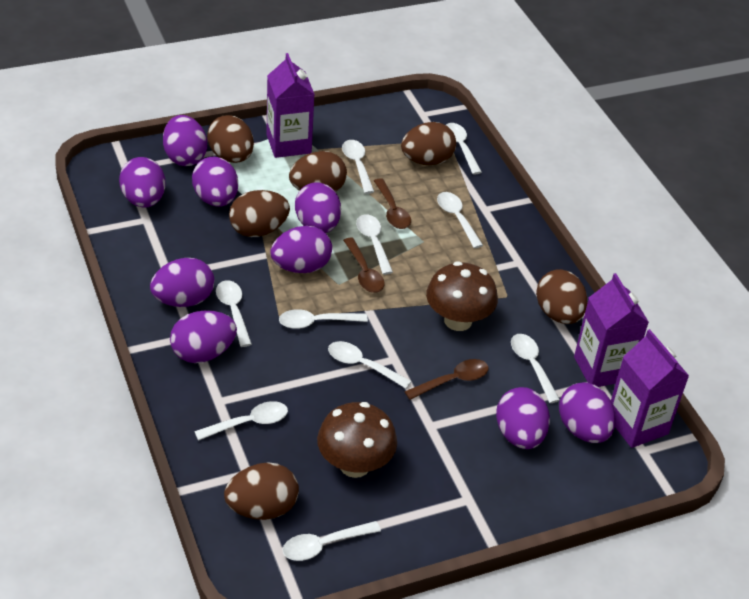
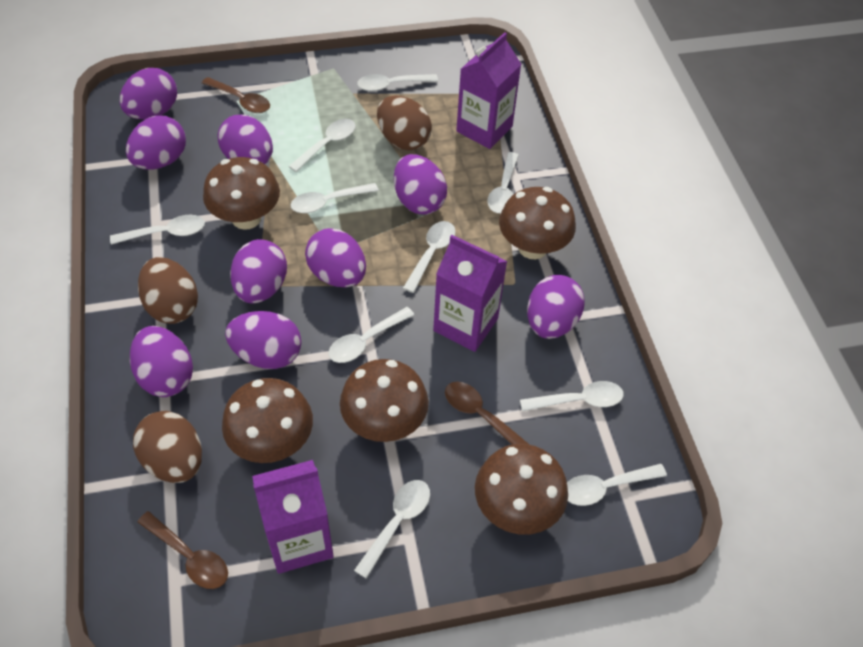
brown egg: 6 -> 3
brown mushroom: 2 -> 5

